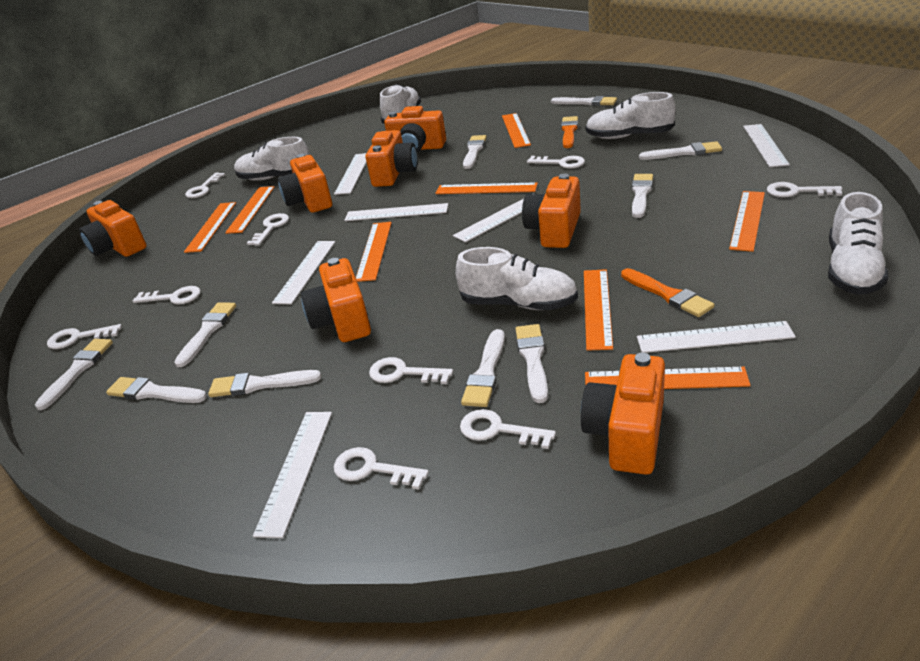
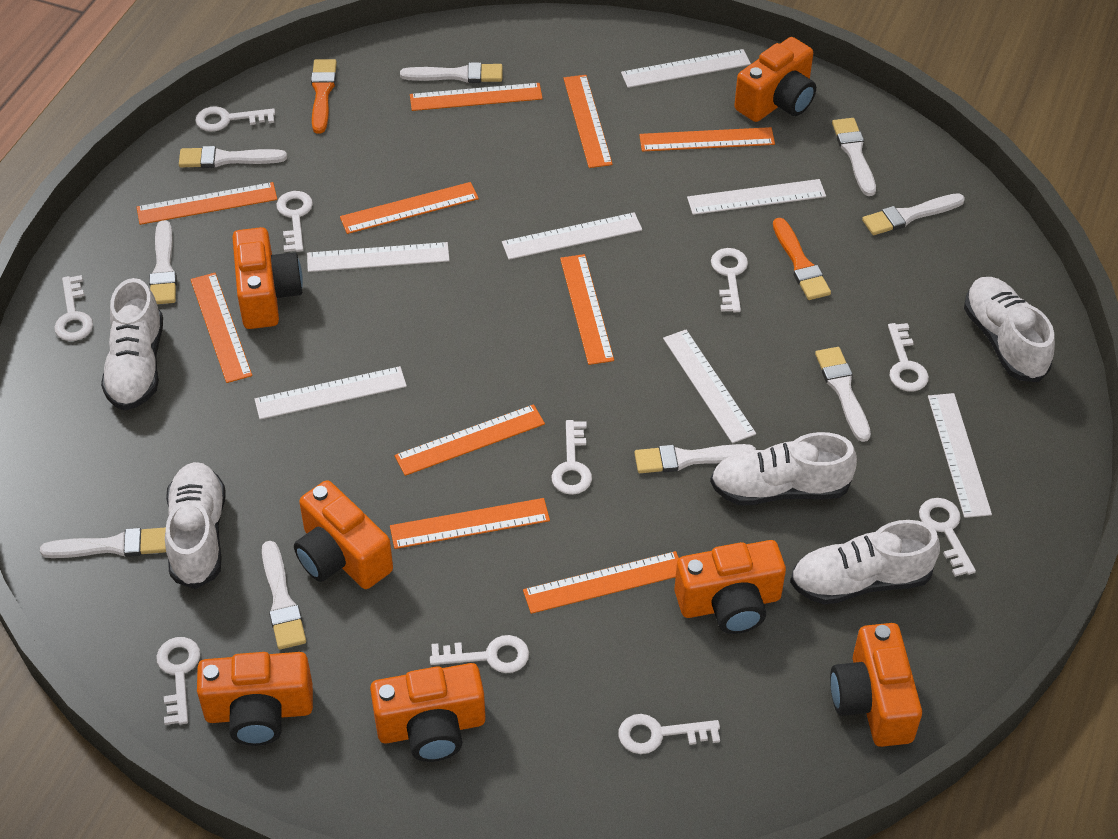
orange ruler: 8 -> 10
white brush: 10 -> 9
white key: 9 -> 10

